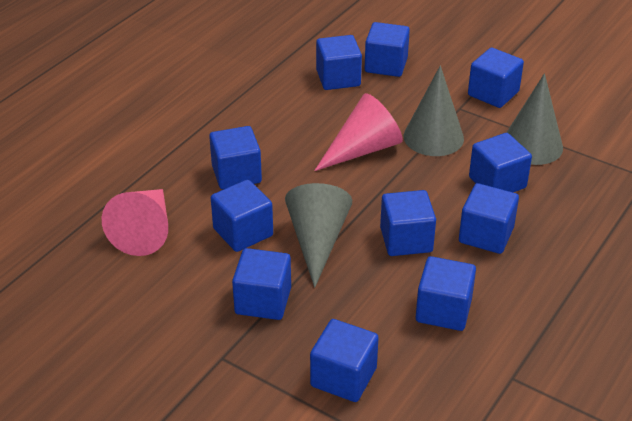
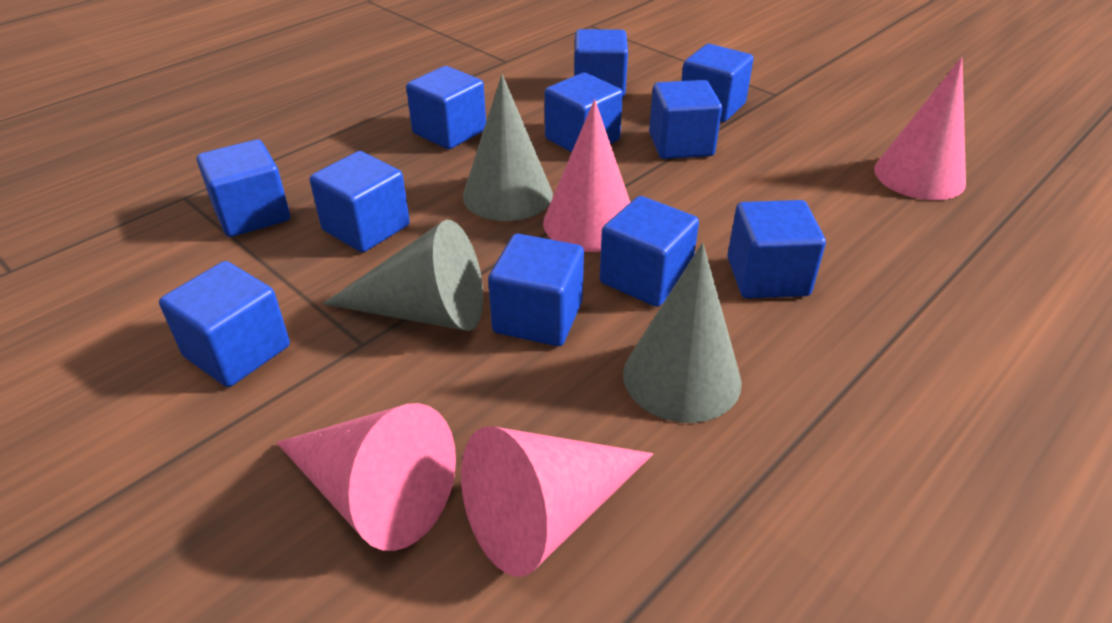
pink cone: 2 -> 4

